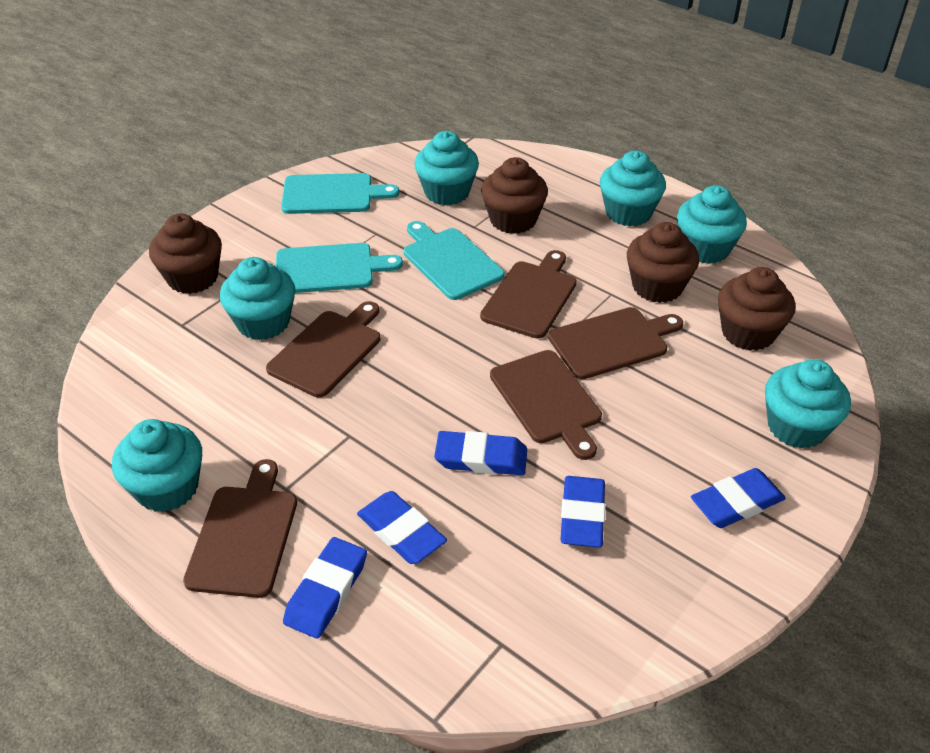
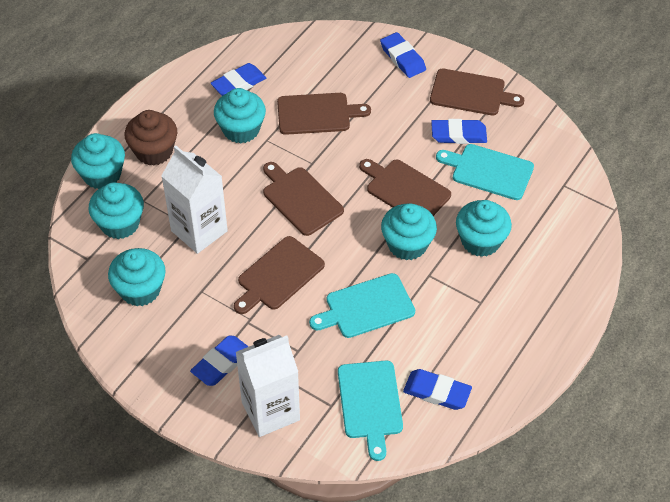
brown cupcake: 4 -> 1
white carton: 0 -> 2

